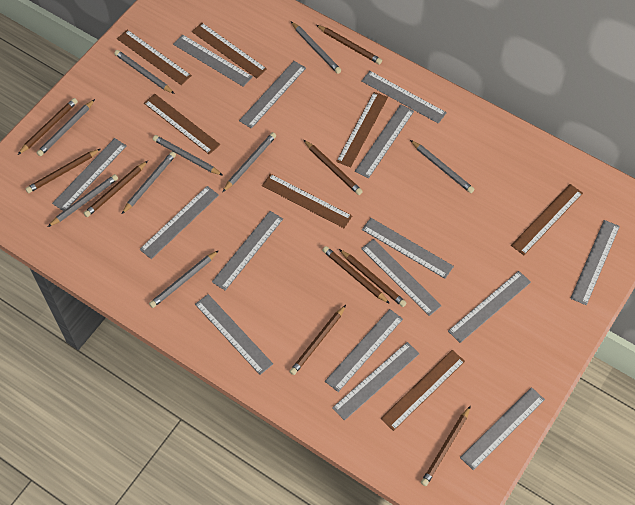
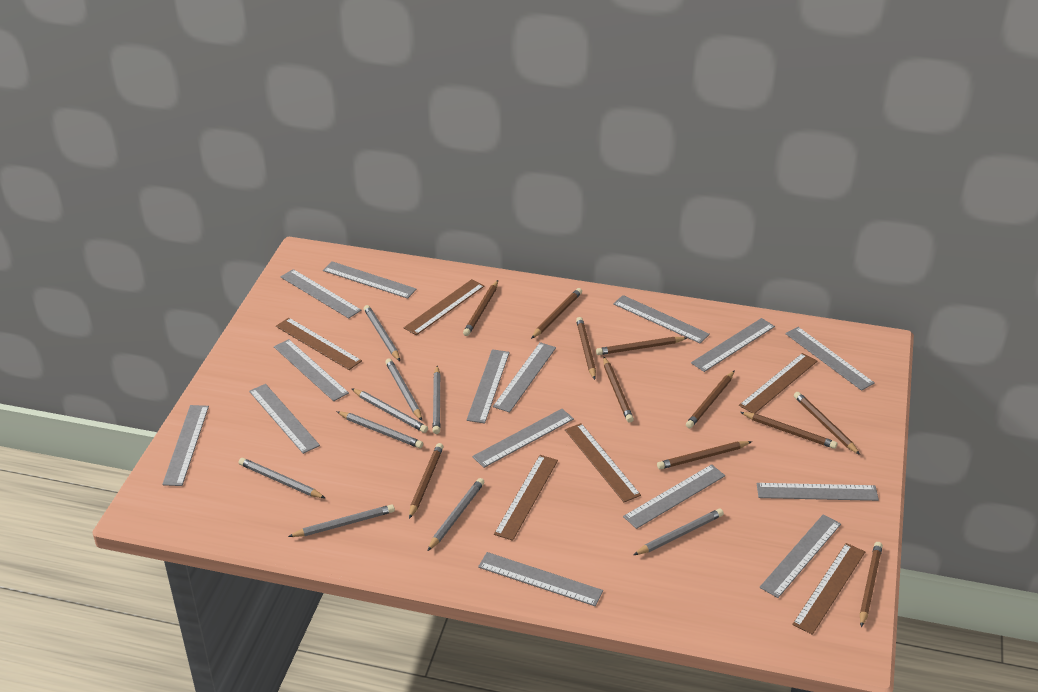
brown pencil: 9 -> 11
brown ruler: 7 -> 6

